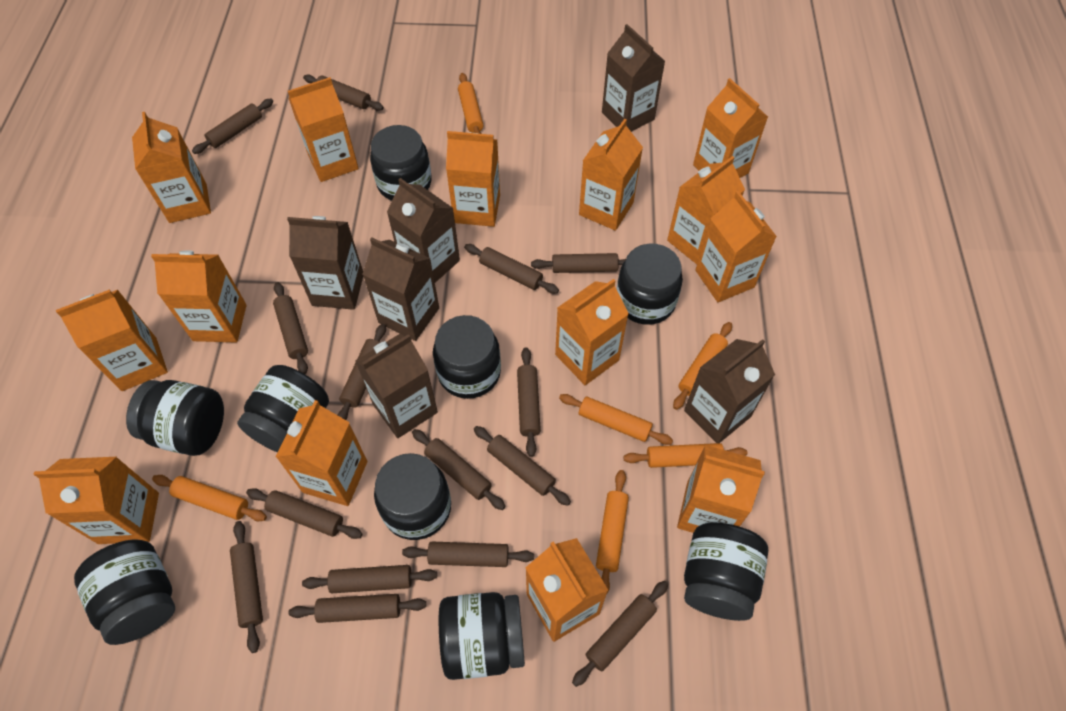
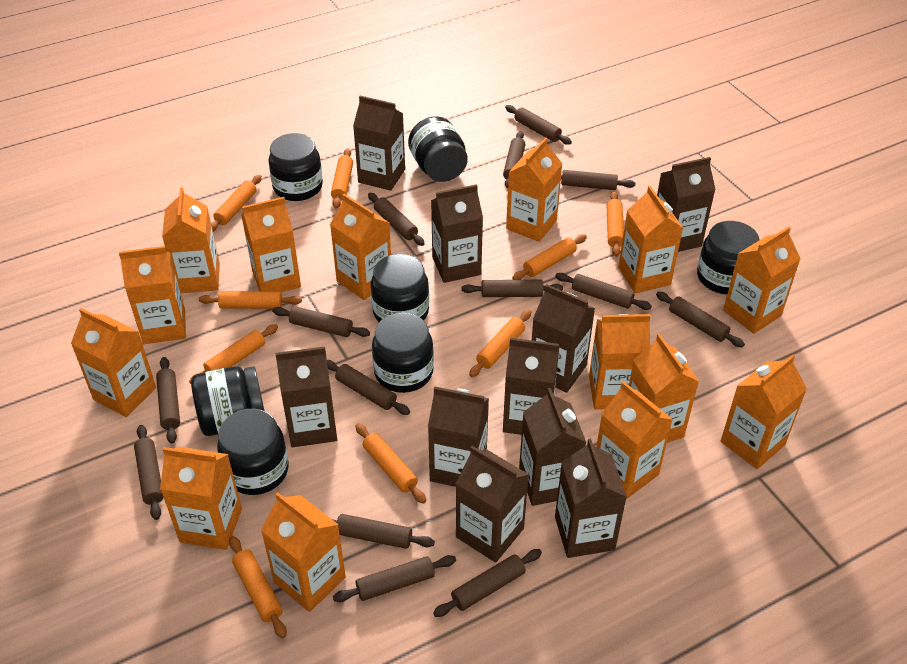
black jar: 9 -> 7
brown carton: 6 -> 10
brown rolling pin: 15 -> 14
orange rolling pin: 6 -> 9

